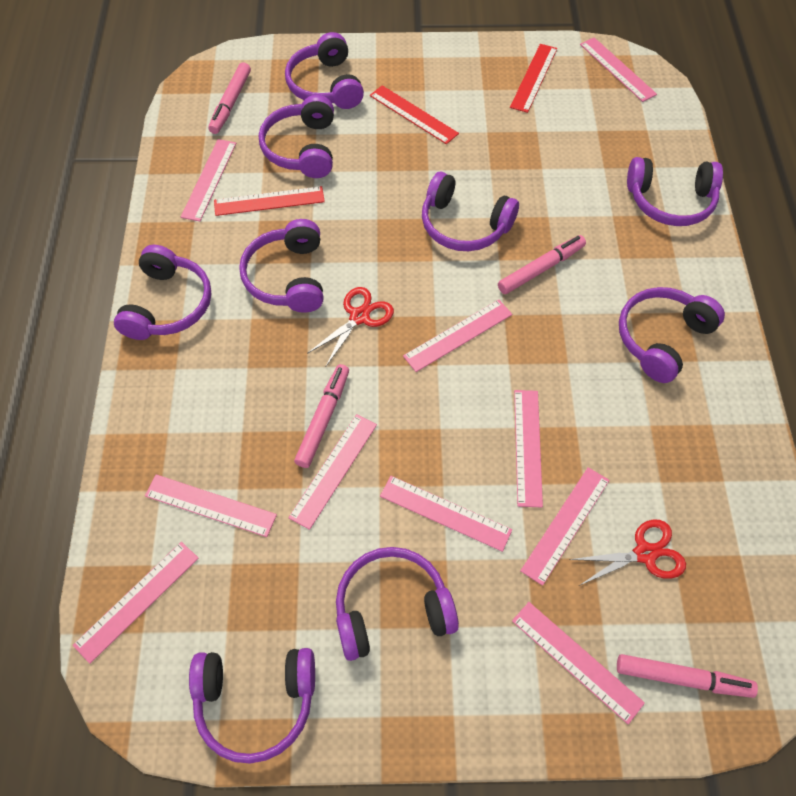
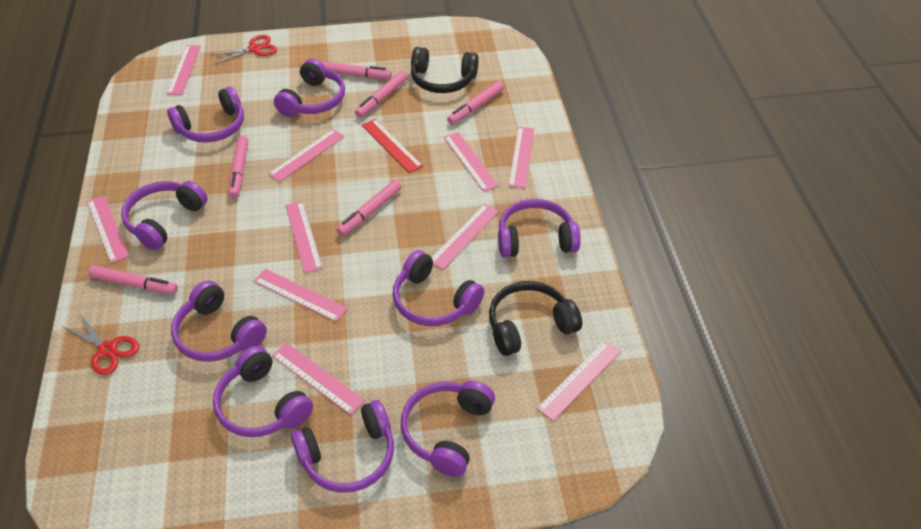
black headphones: 0 -> 2
pink marker: 4 -> 6
red ruler: 3 -> 1

